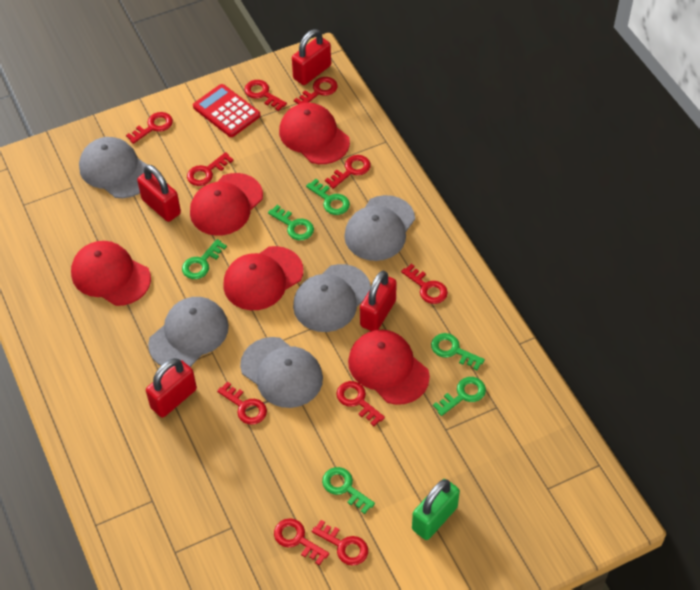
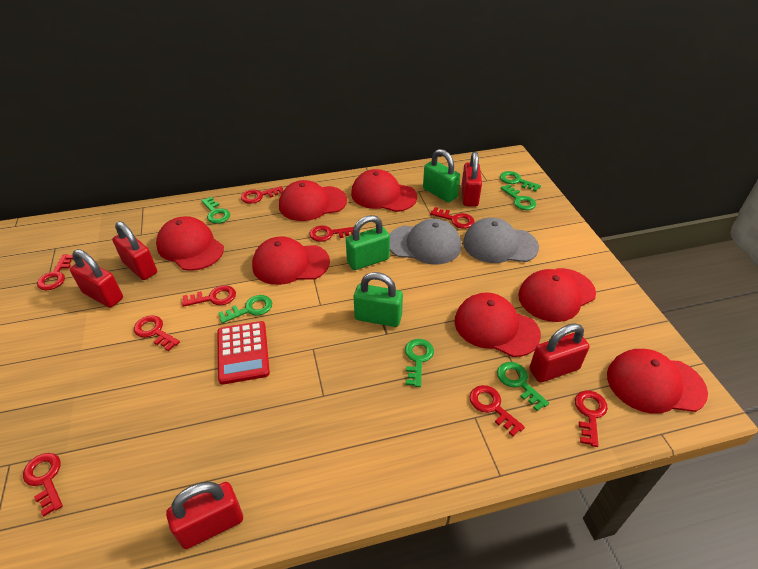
green padlock: 1 -> 3
grey cap: 5 -> 2
red cap: 5 -> 7
red key: 10 -> 9
red padlock: 4 -> 5

